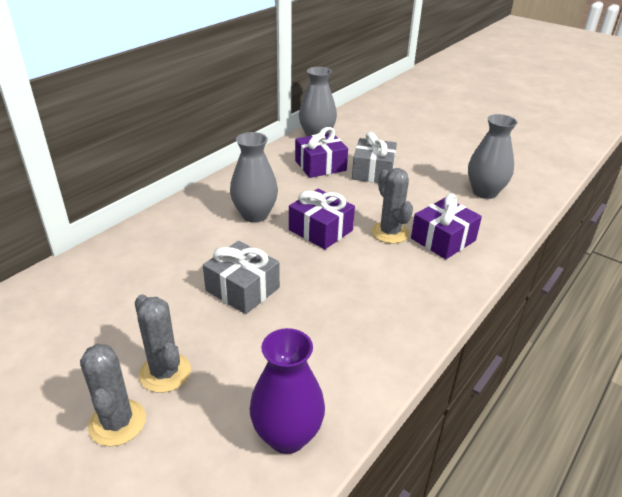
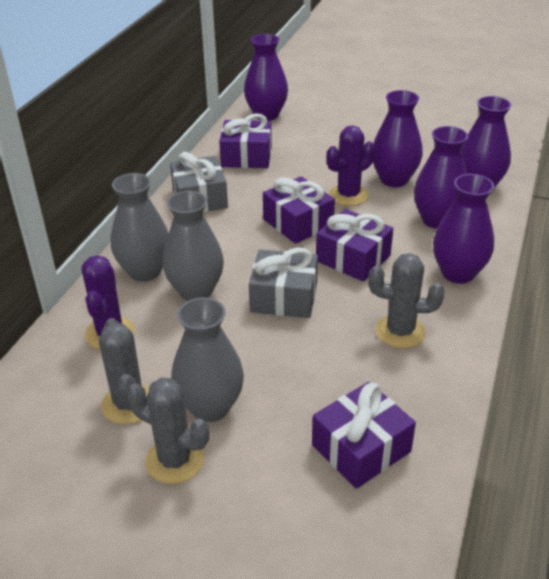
purple cactus: 0 -> 2
purple gift: 3 -> 4
purple vase: 1 -> 5

